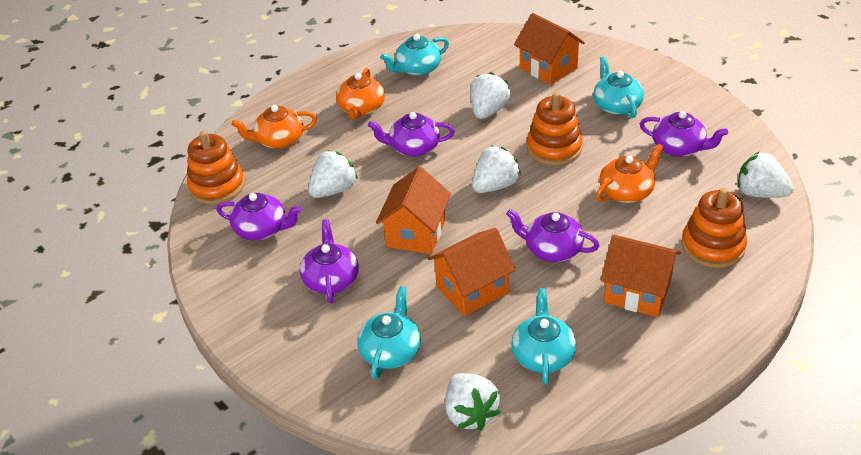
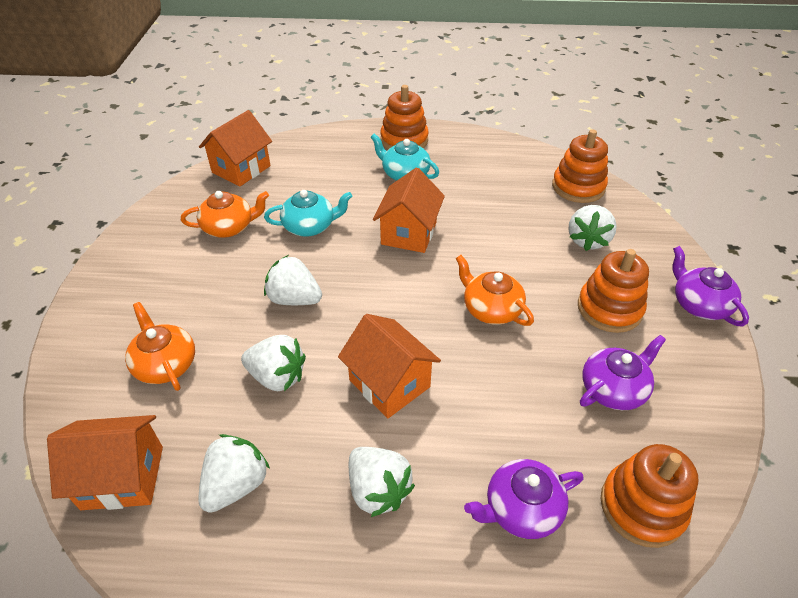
orange stacking toy: 3 -> 4
purple teapot: 5 -> 3
turquoise teapot: 4 -> 2

